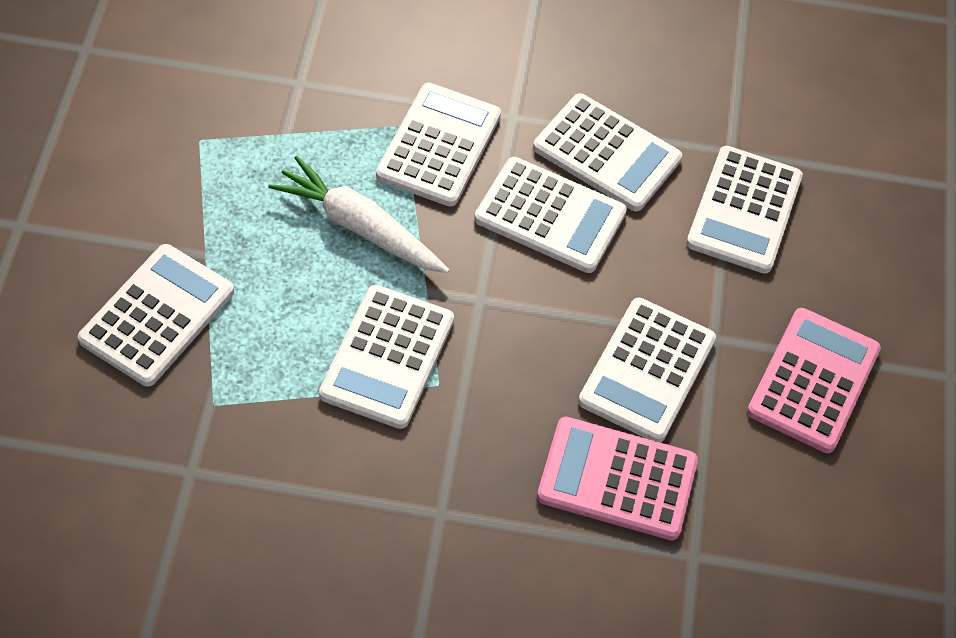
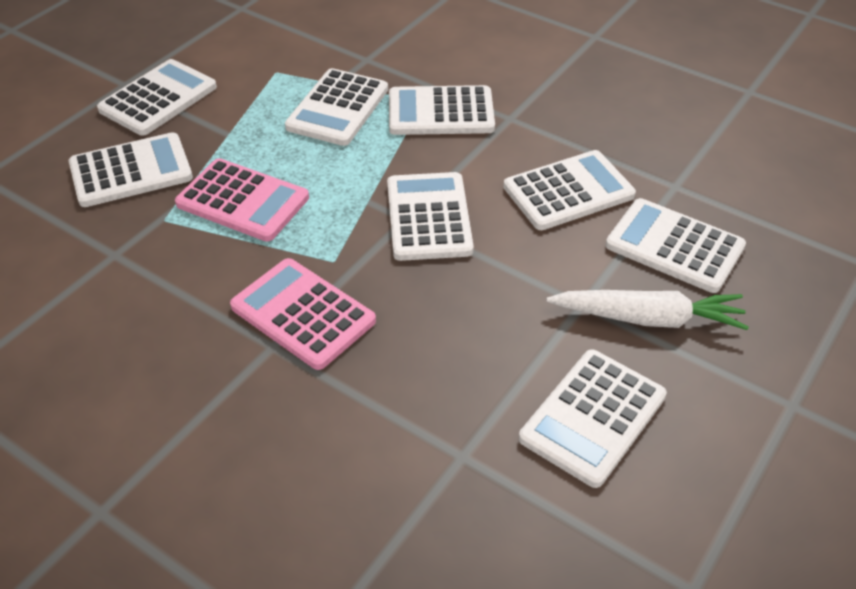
white calculator: 7 -> 8

